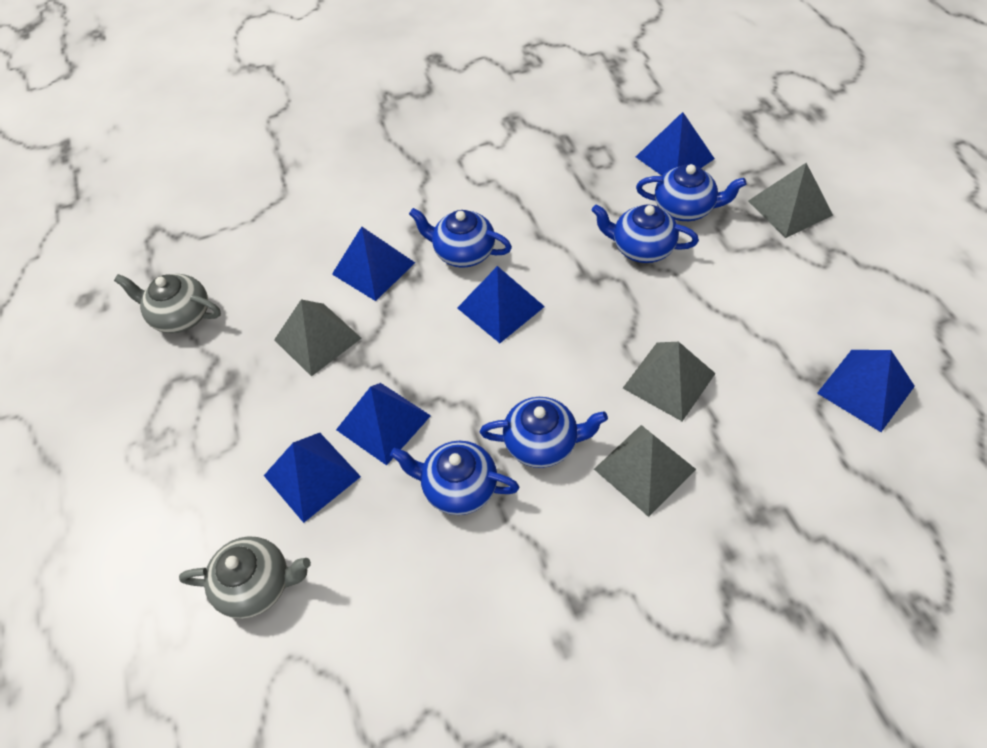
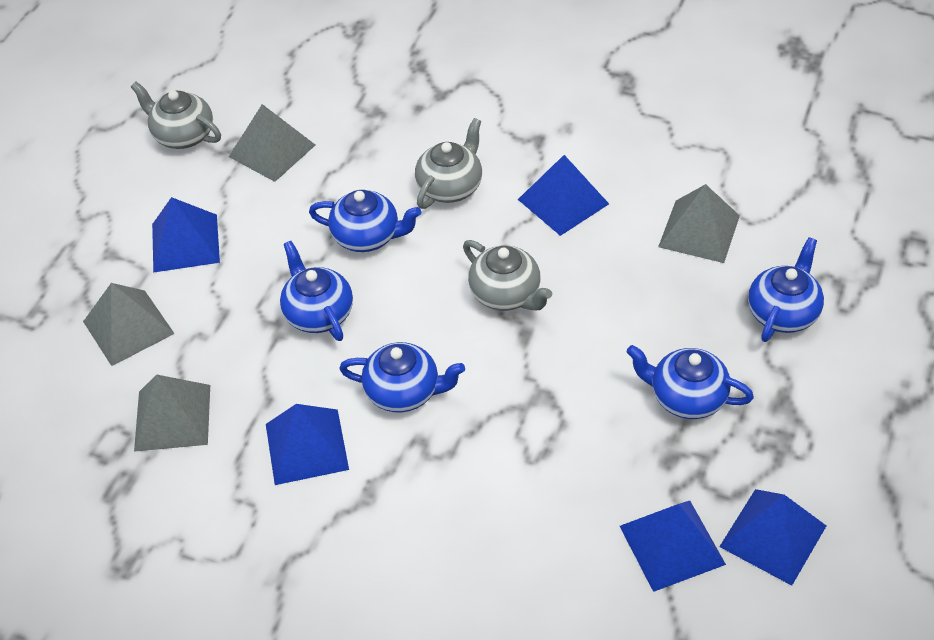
blue pyramid: 6 -> 5
grey teapot: 2 -> 3

